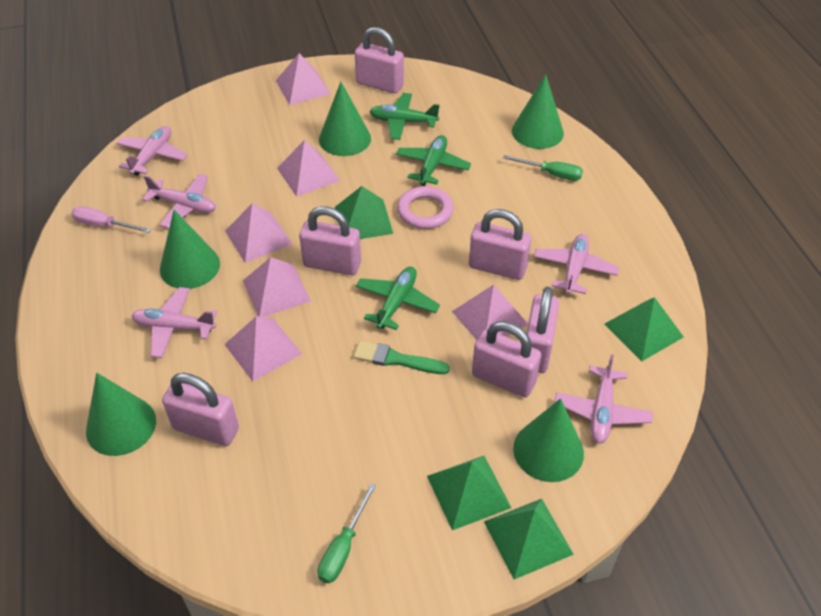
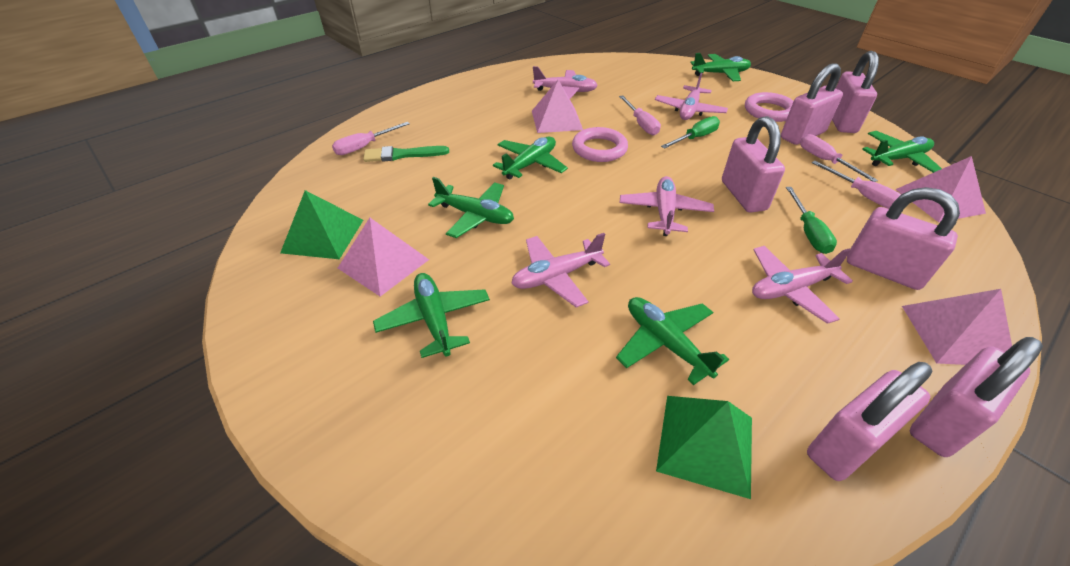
green cone: 5 -> 0
green plane: 3 -> 6
green pyramid: 4 -> 2
pink pyramid: 6 -> 4
pink ring: 1 -> 2
pink screwdriver: 1 -> 4

